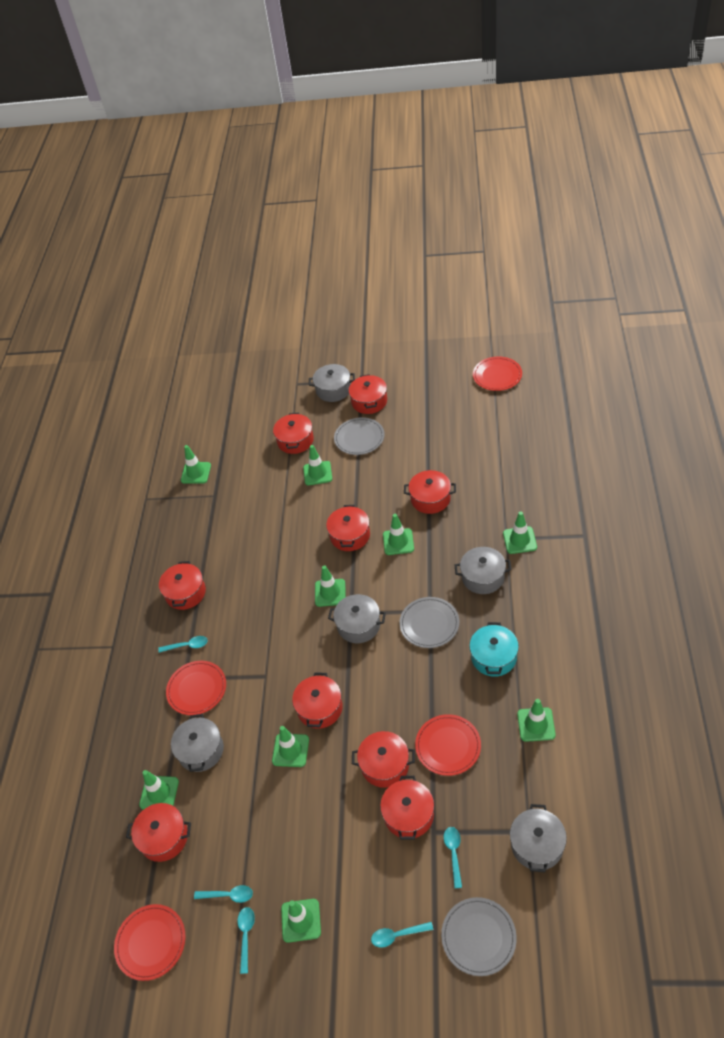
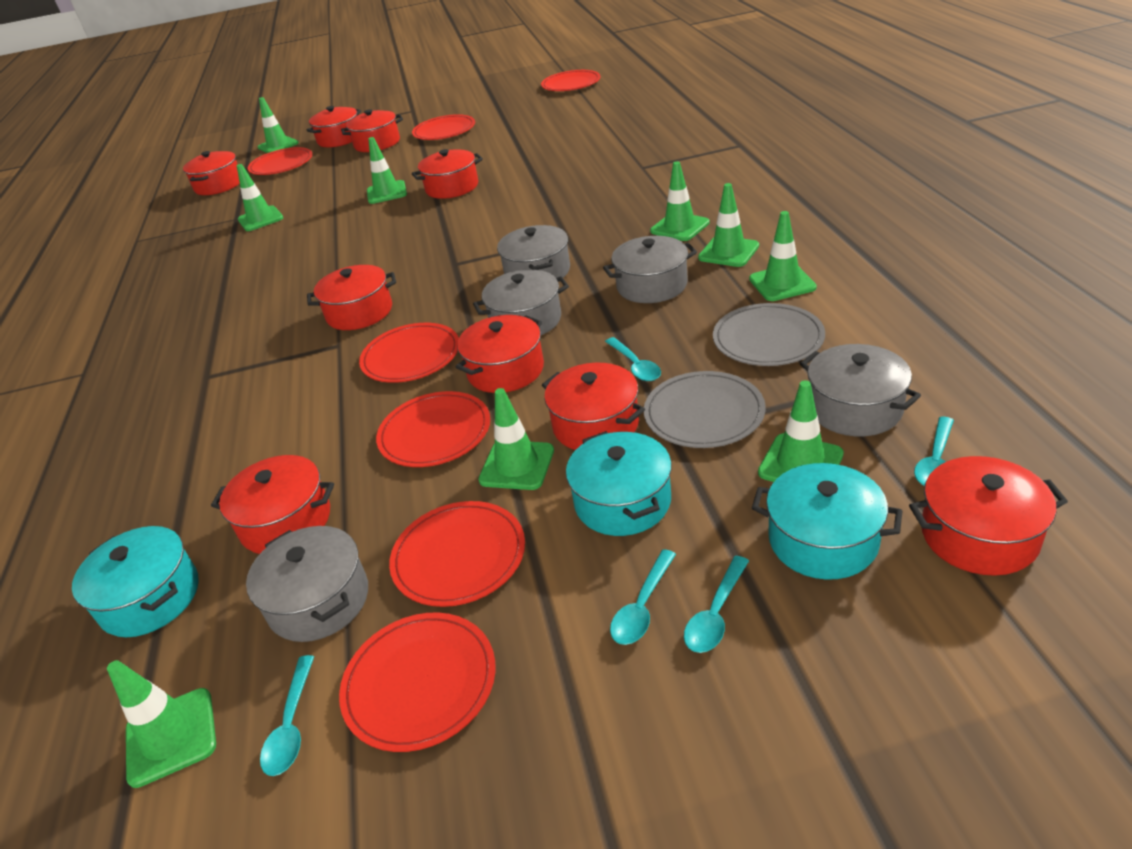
grey plate: 3 -> 2
red plate: 4 -> 7
turquoise pot: 1 -> 3

